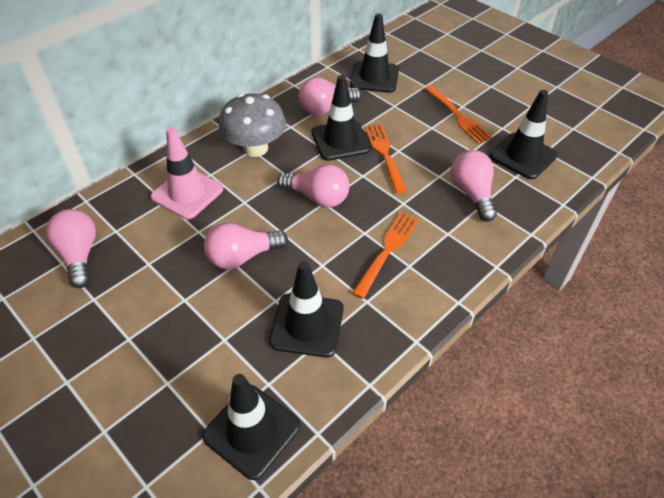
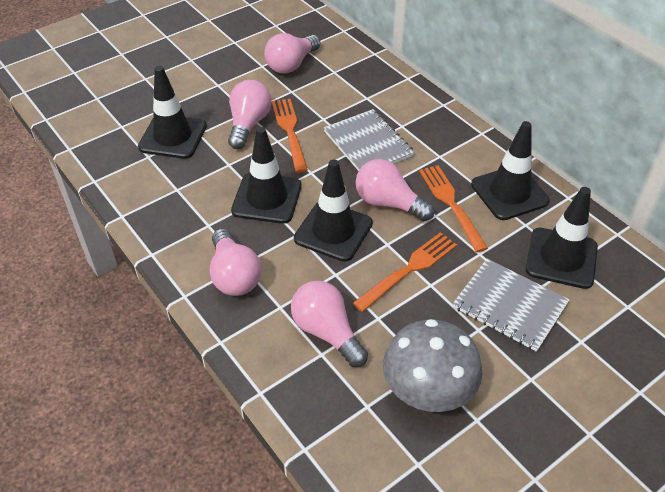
grey notebook: 0 -> 2
pink traffic cone: 1 -> 0

